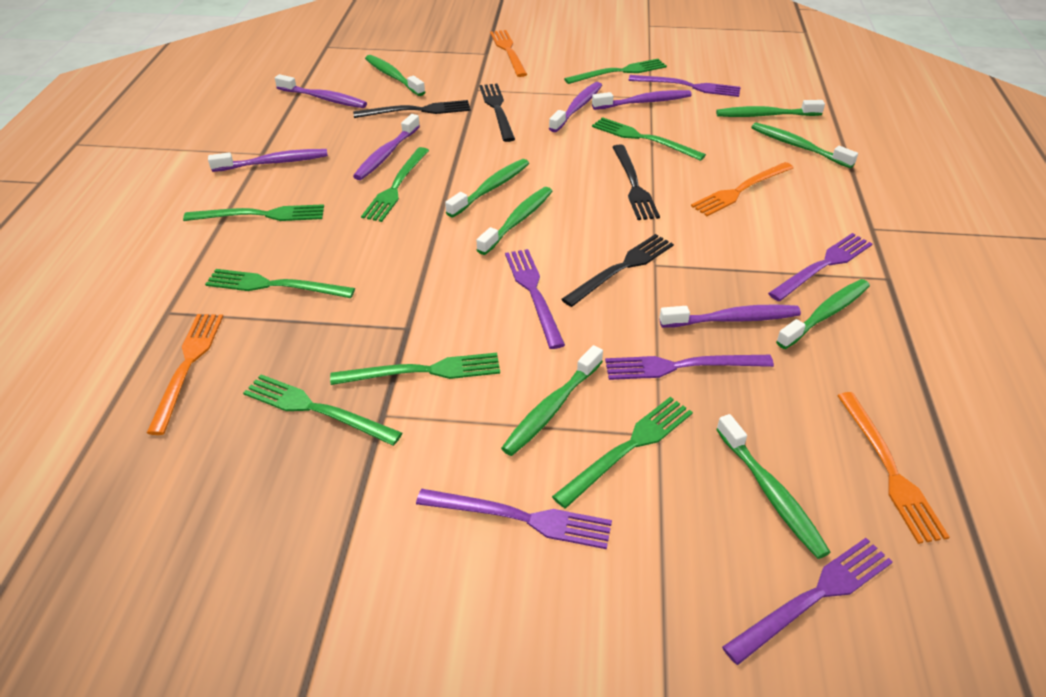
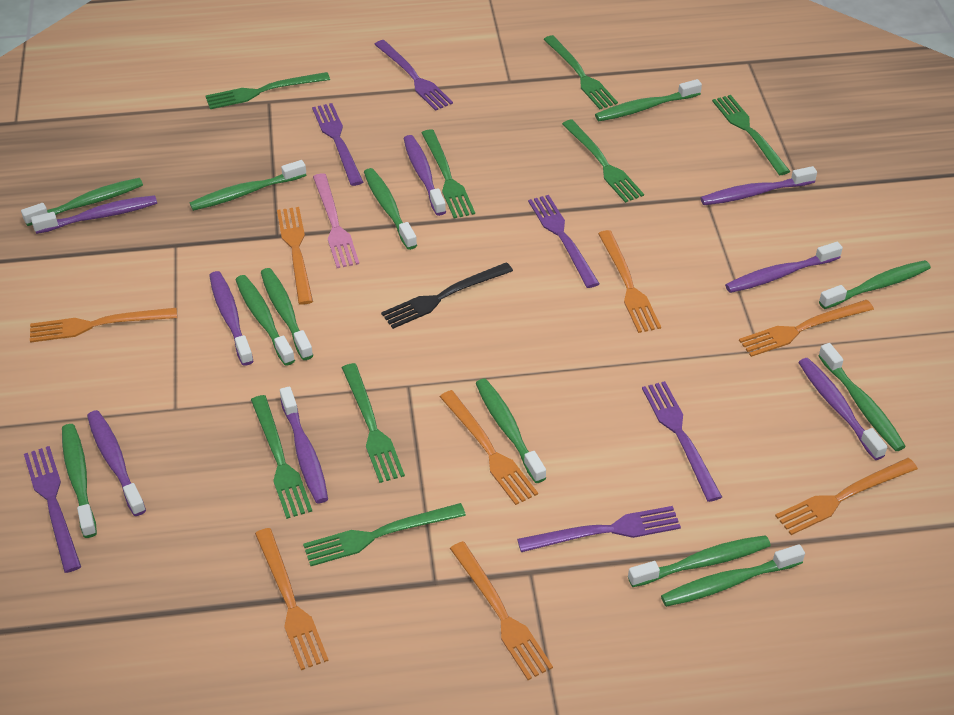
black fork: 4 -> 1
green toothbrush: 8 -> 12
orange fork: 4 -> 8
pink fork: 0 -> 1
purple toothbrush: 6 -> 8

